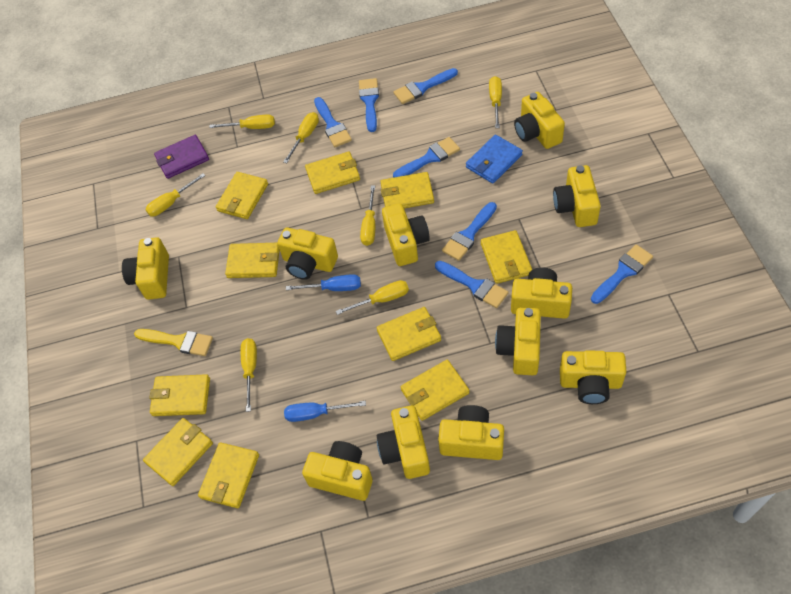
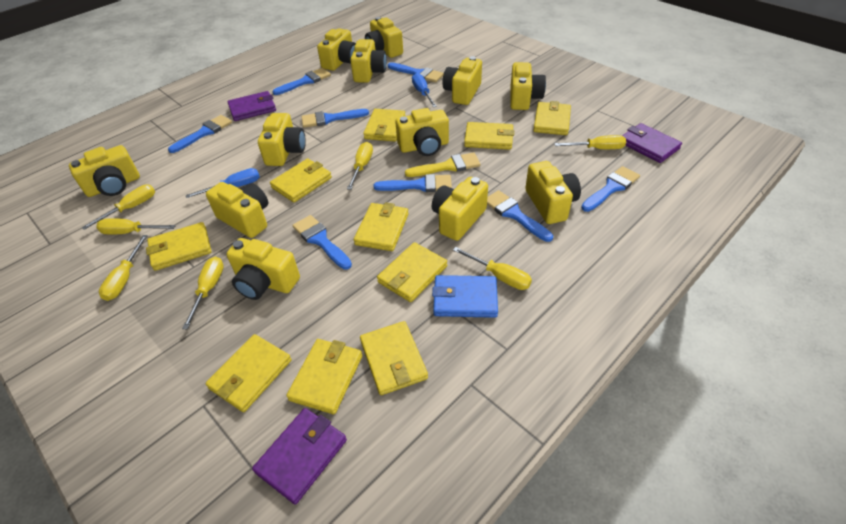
blue brush: 7 -> 8
purple wallet: 1 -> 3
yellow camera: 11 -> 12

